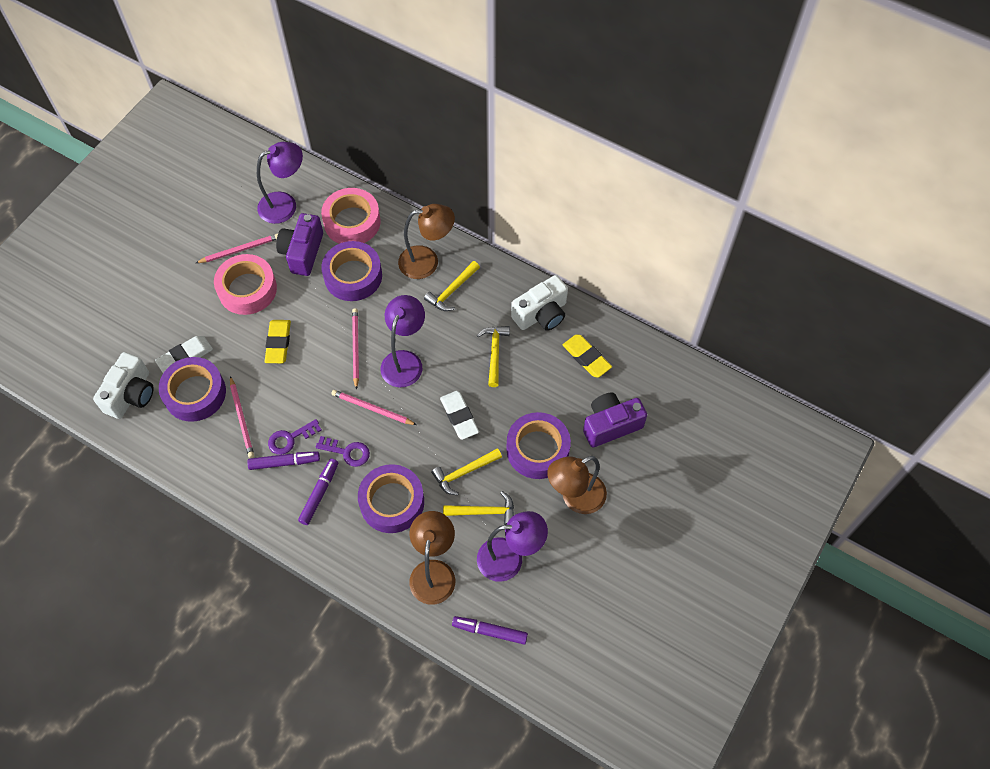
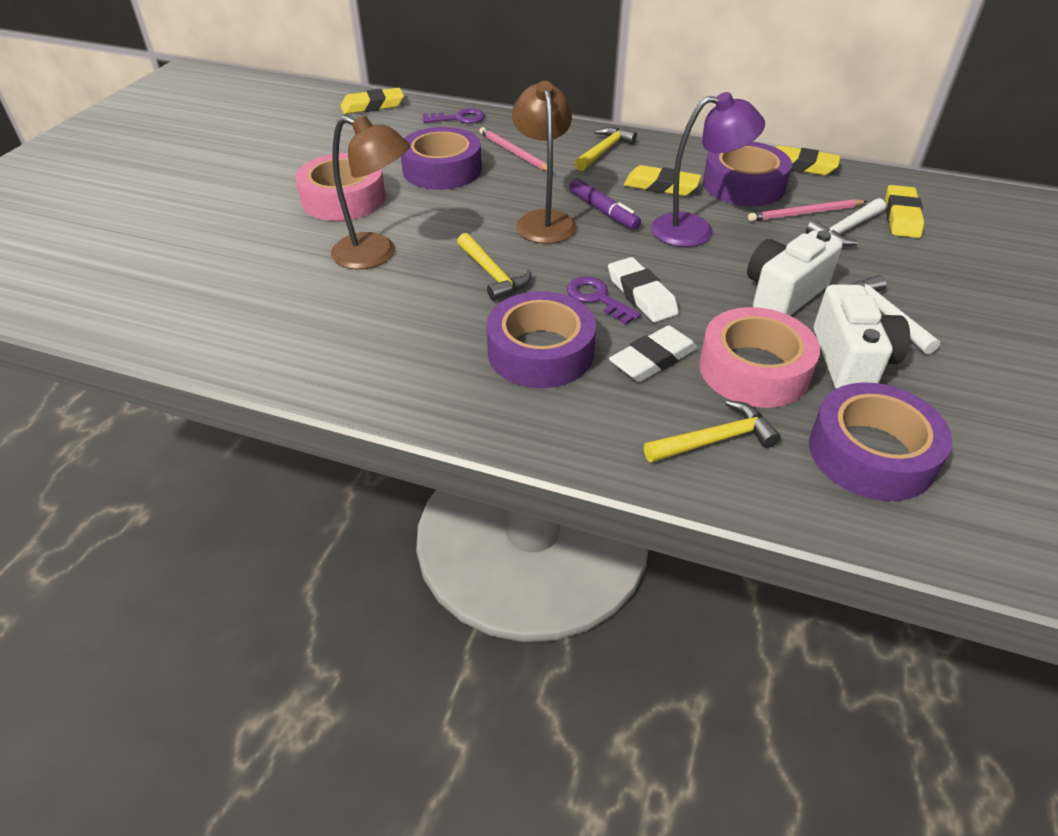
brown lamp: 3 -> 2
pink pencil: 4 -> 2
purple camera: 2 -> 0
purple lamp: 3 -> 1
purple marker: 3 -> 1
white hammer: 0 -> 2
yellow eraser: 2 -> 4
yellow hammer: 4 -> 3

